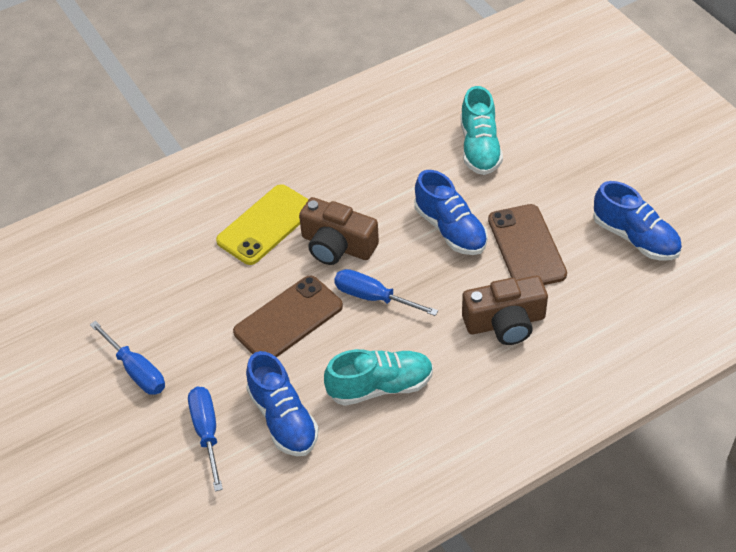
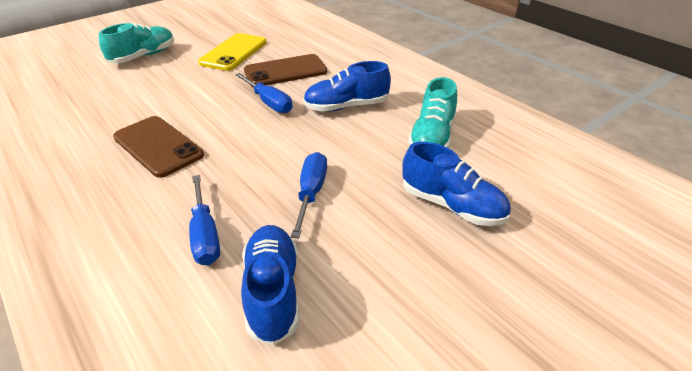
brown camera: 2 -> 0

